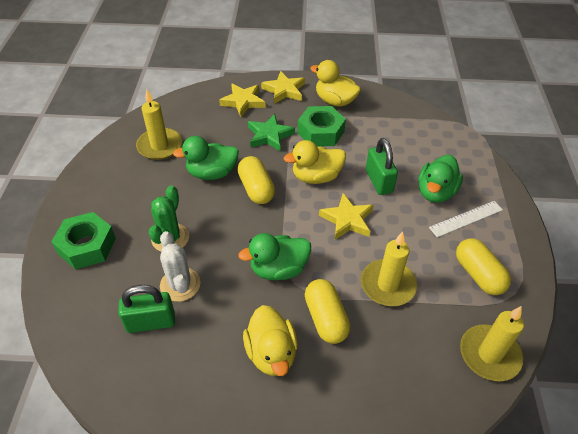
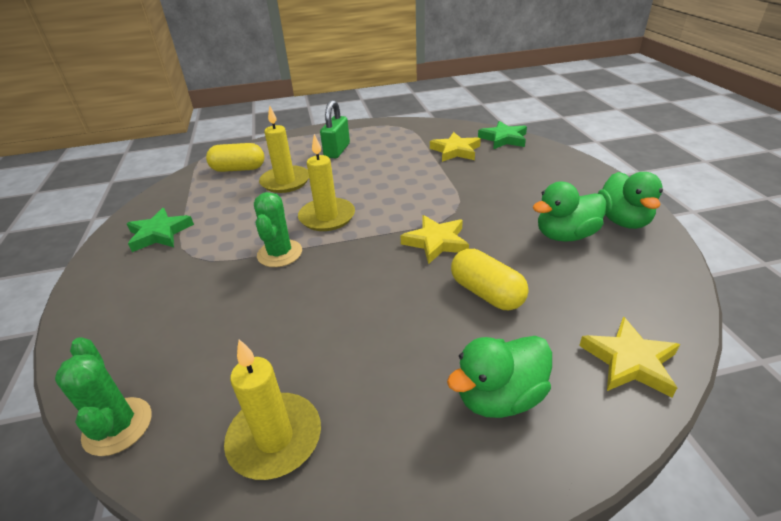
green cactus: 1 -> 2
green nut: 2 -> 0
green padlock: 2 -> 1
green star: 1 -> 2
white cactus: 1 -> 0
white ruler: 1 -> 0
yellow capsule: 3 -> 2
yellow duck: 3 -> 0

